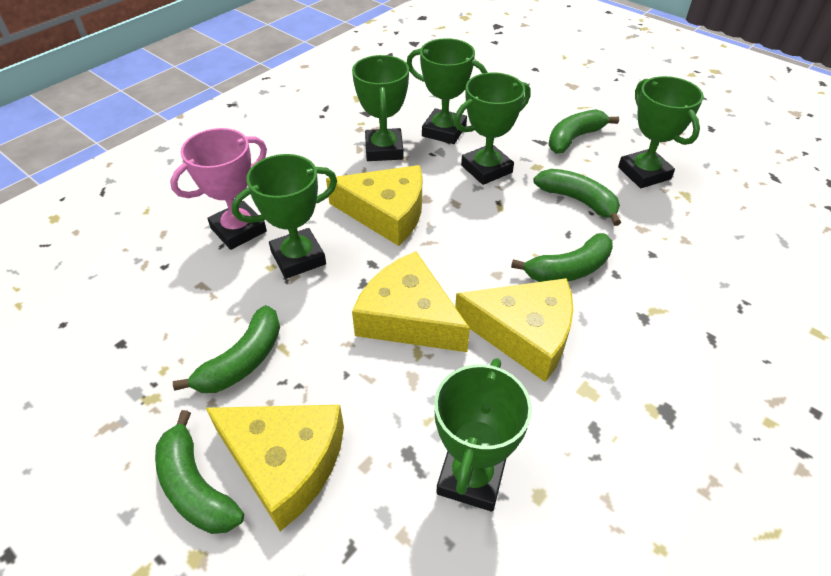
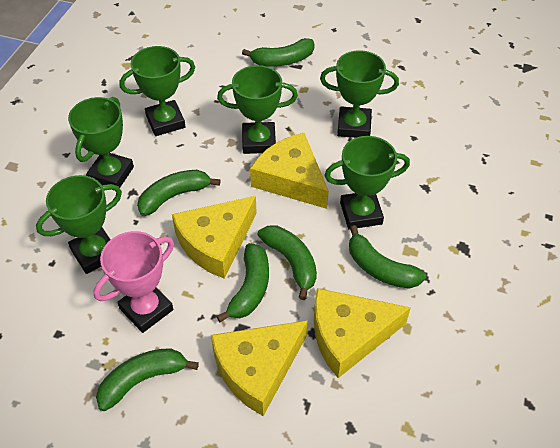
green banana: 5 -> 6

